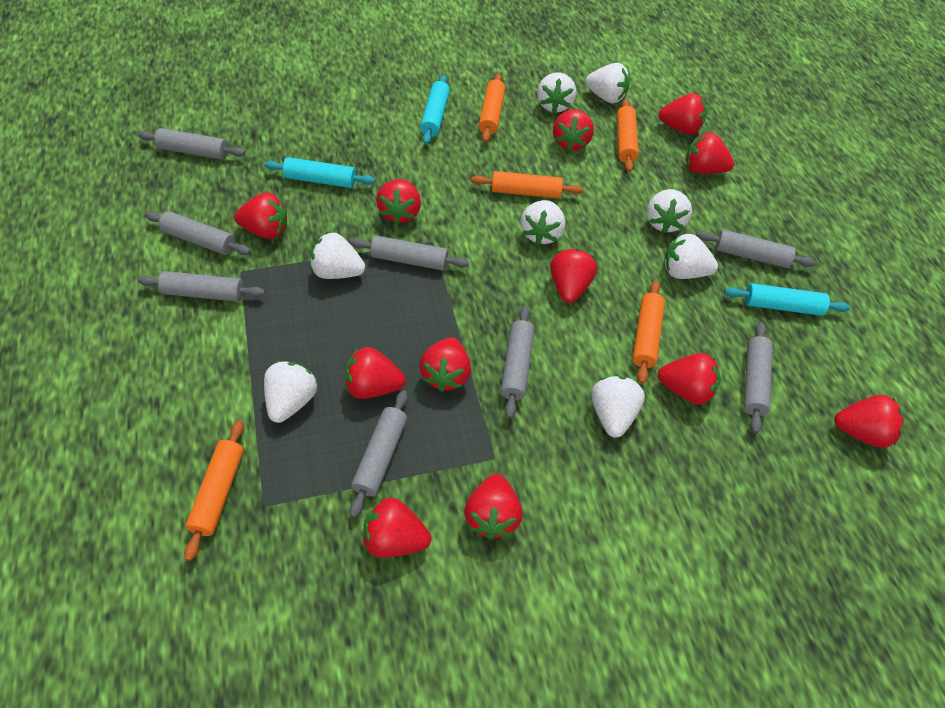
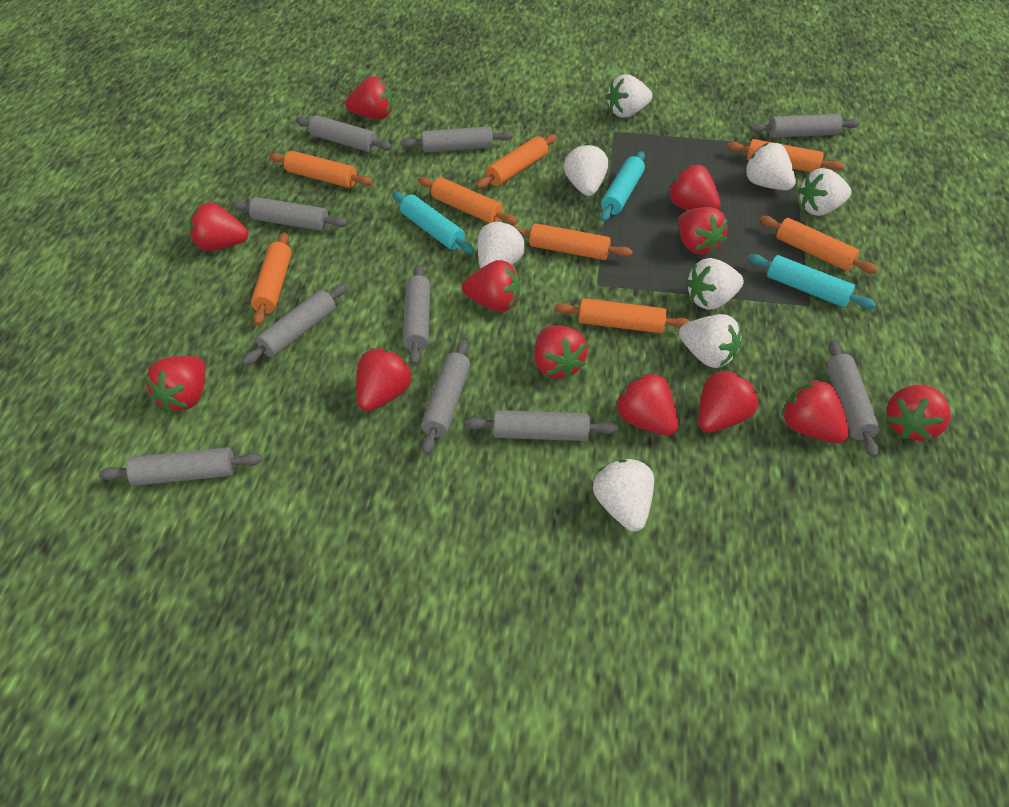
grey rolling pin: 8 -> 10
orange rolling pin: 5 -> 8

